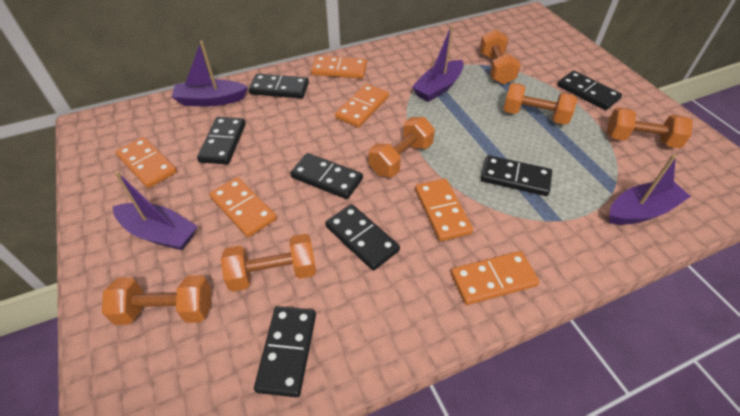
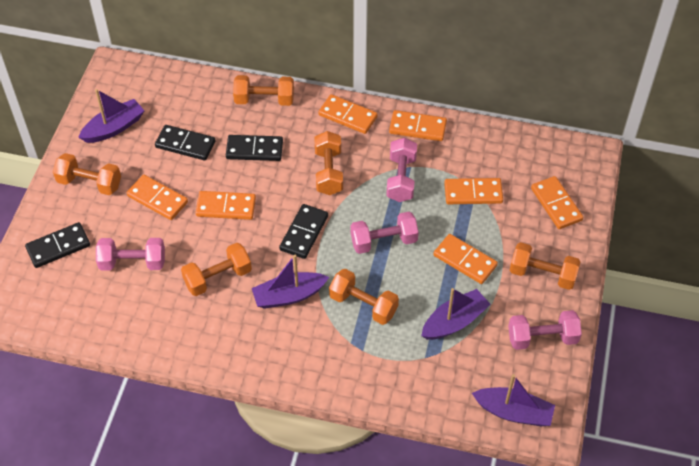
black domino: 7 -> 4
orange domino: 6 -> 7
pink dumbbell: 0 -> 4

